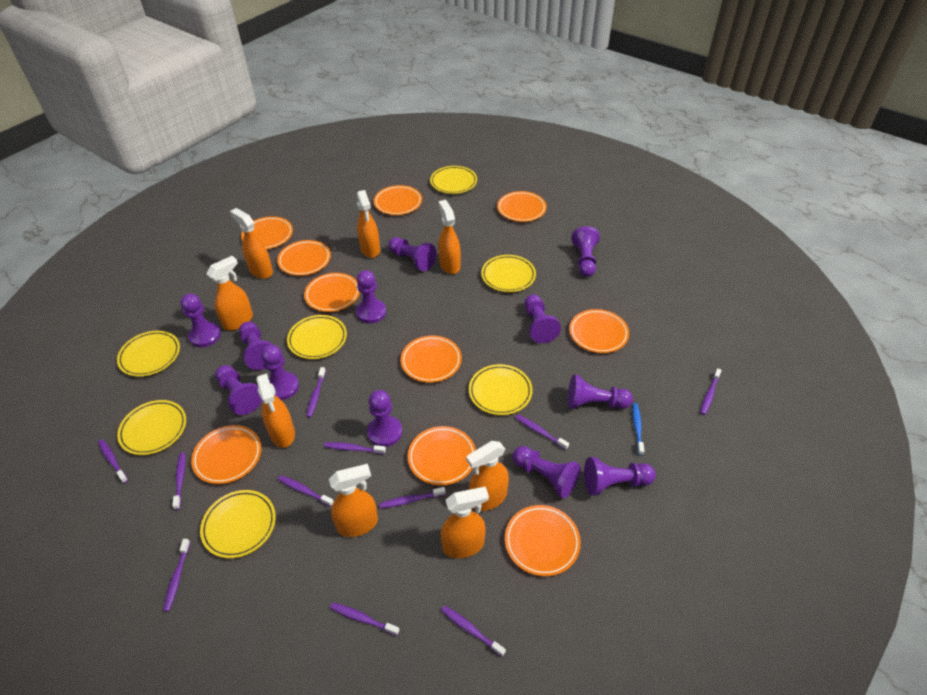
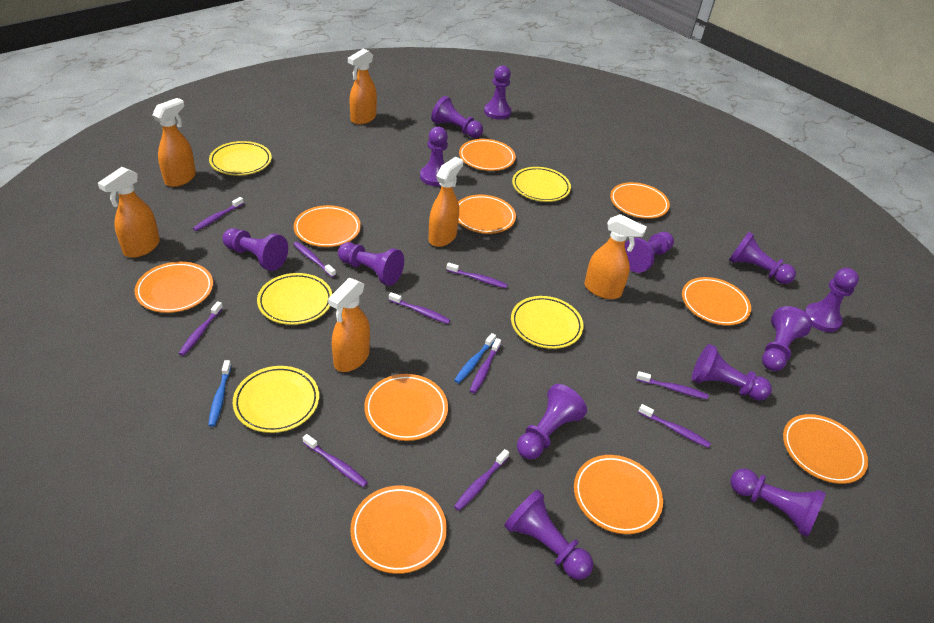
blue toothbrush: 1 -> 2
orange spray bottle: 8 -> 6
purple pawn: 12 -> 13
purple toothbrush: 11 -> 10
yellow plate: 7 -> 5

